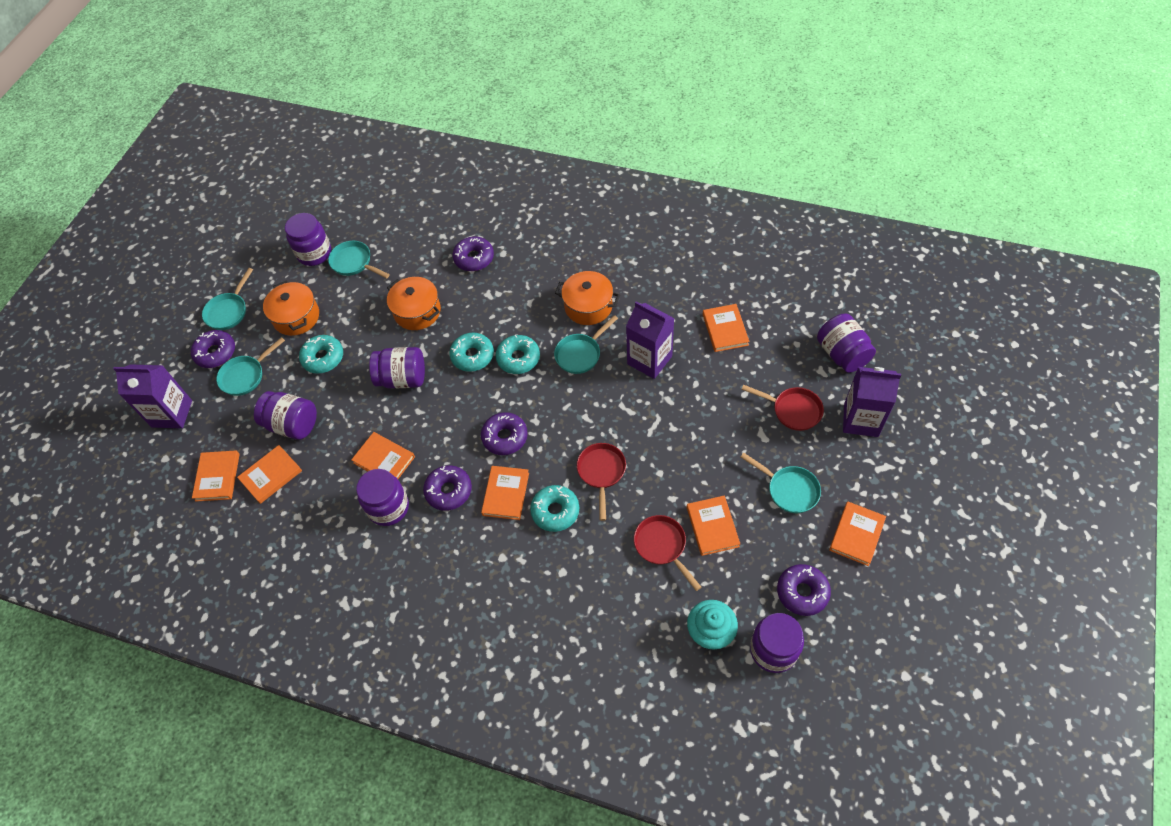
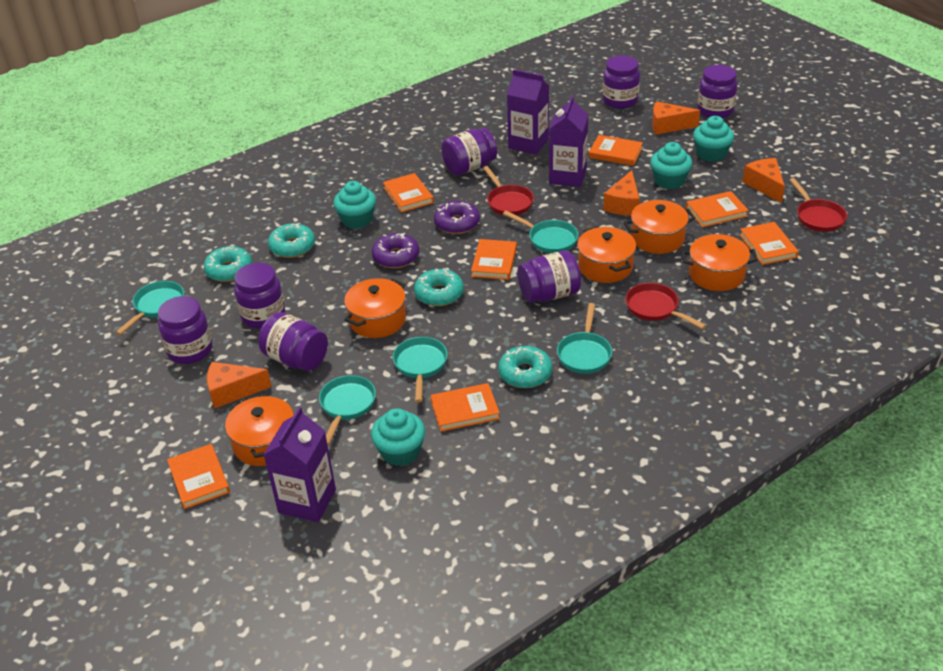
orange cheese: 0 -> 4
orange pot: 3 -> 5
purple donut: 5 -> 2
purple jar: 6 -> 7
turquoise cupcake: 1 -> 4

